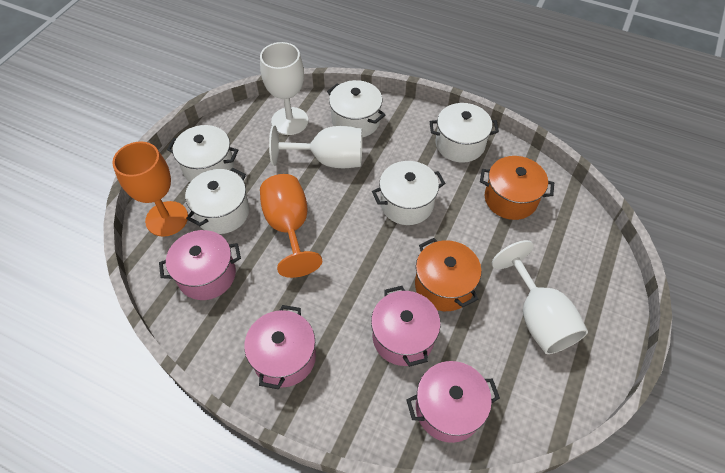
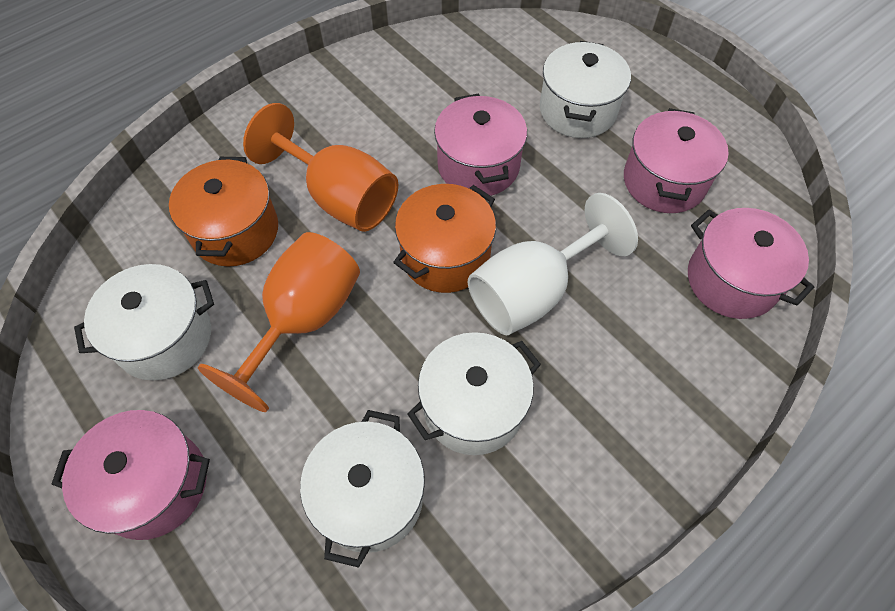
white goblet: 3 -> 1
white pot: 5 -> 4

